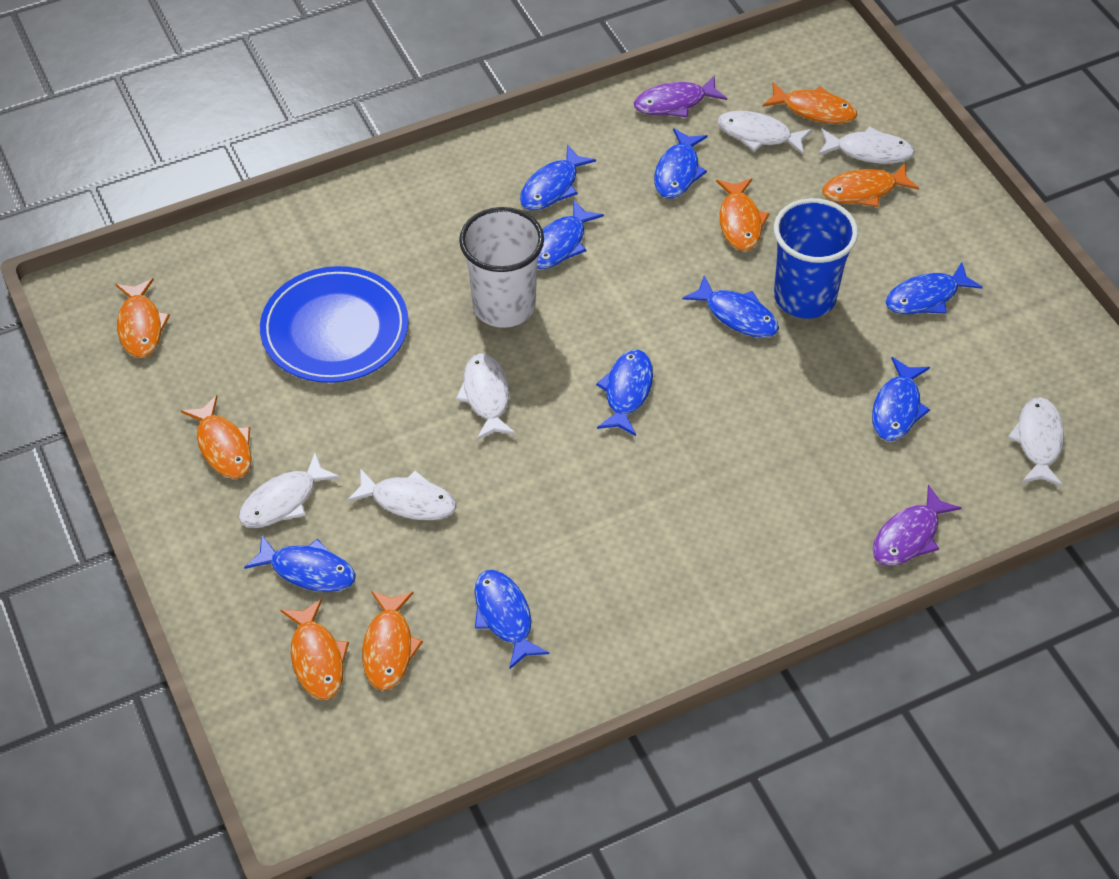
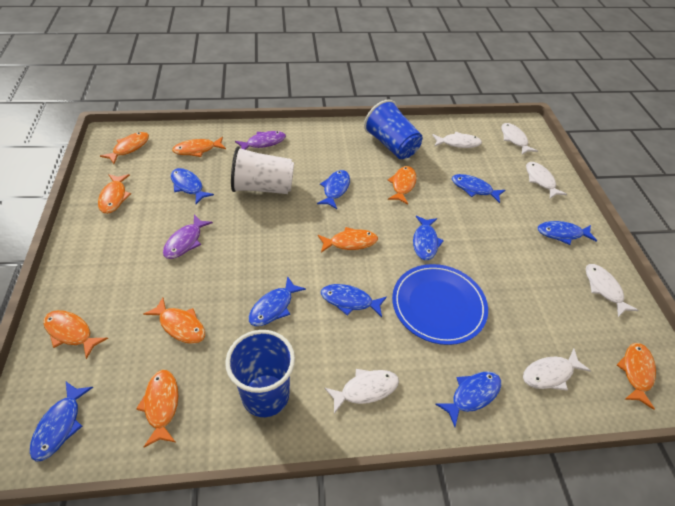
blue cup: 1 -> 2
orange fish: 7 -> 9

